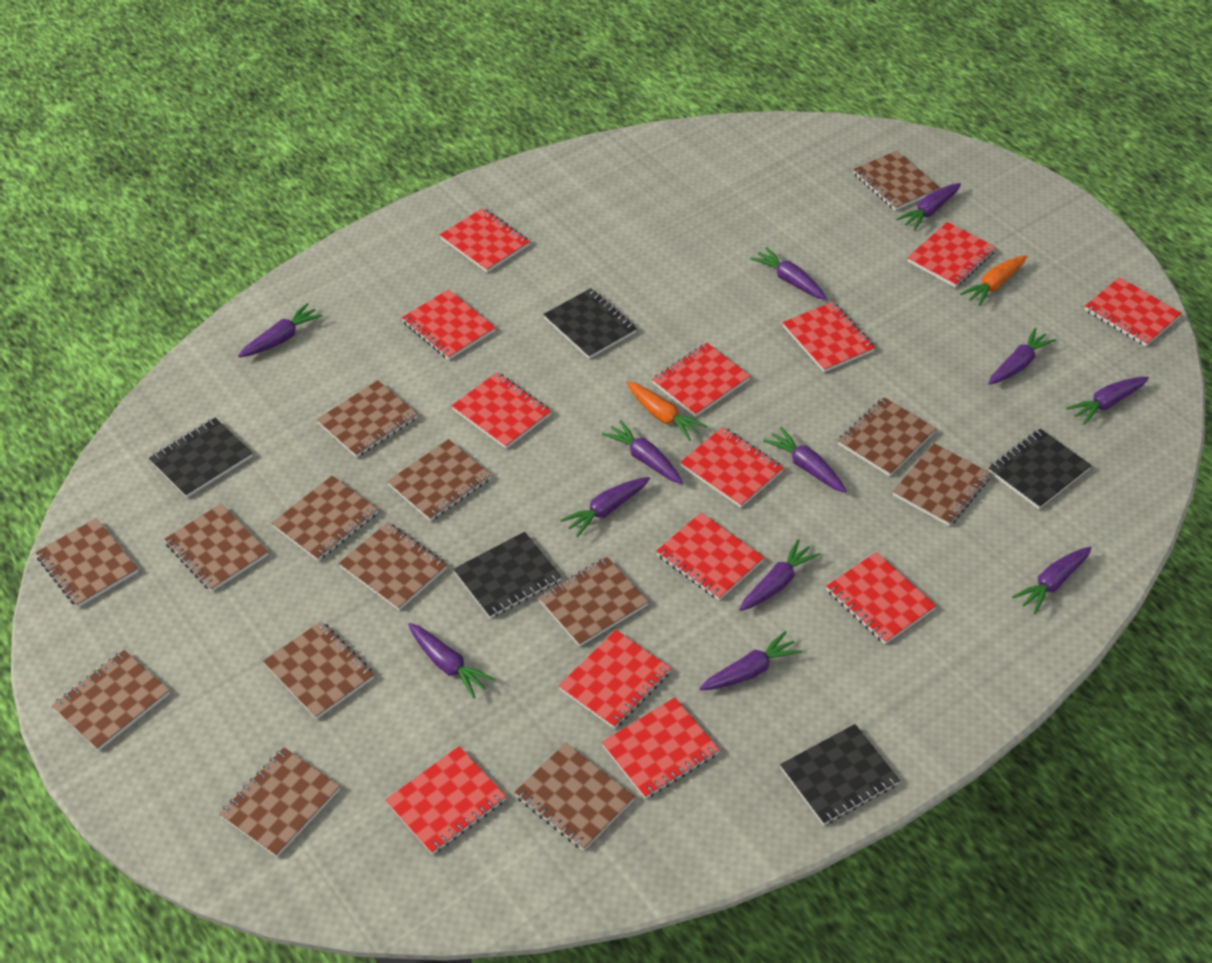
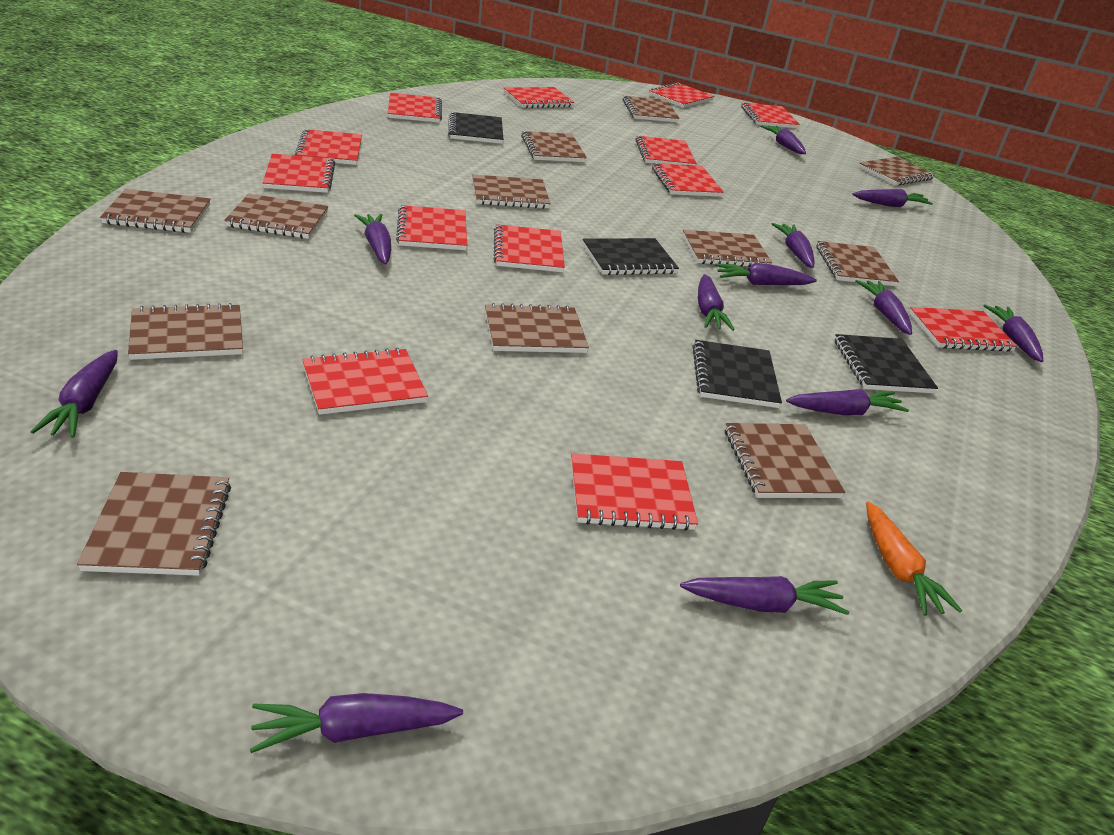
black notebook: 5 -> 4
brown notebook: 14 -> 12
orange carrot: 2 -> 1

